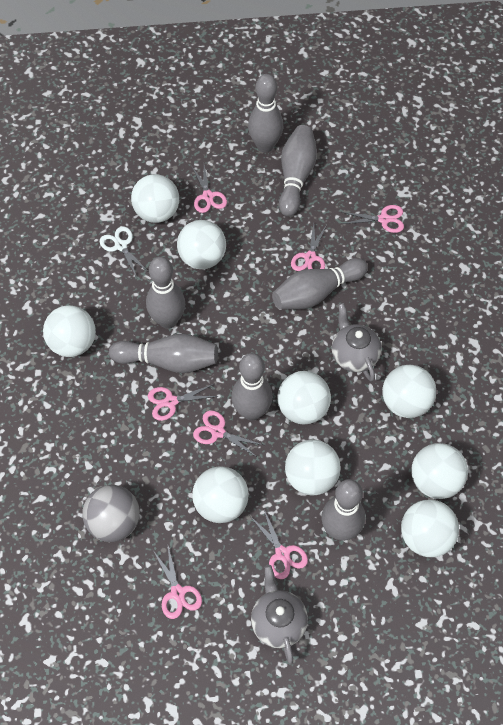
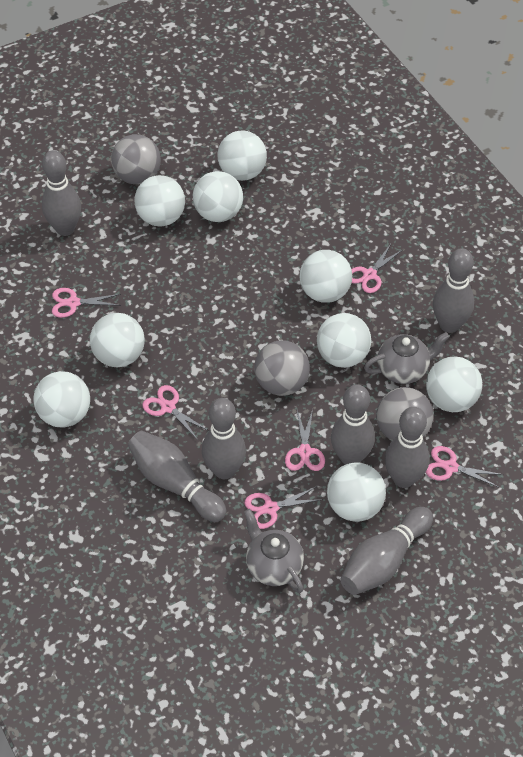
grey ball: 1 -> 3
pink scissors: 7 -> 6
white scissors: 1 -> 0

